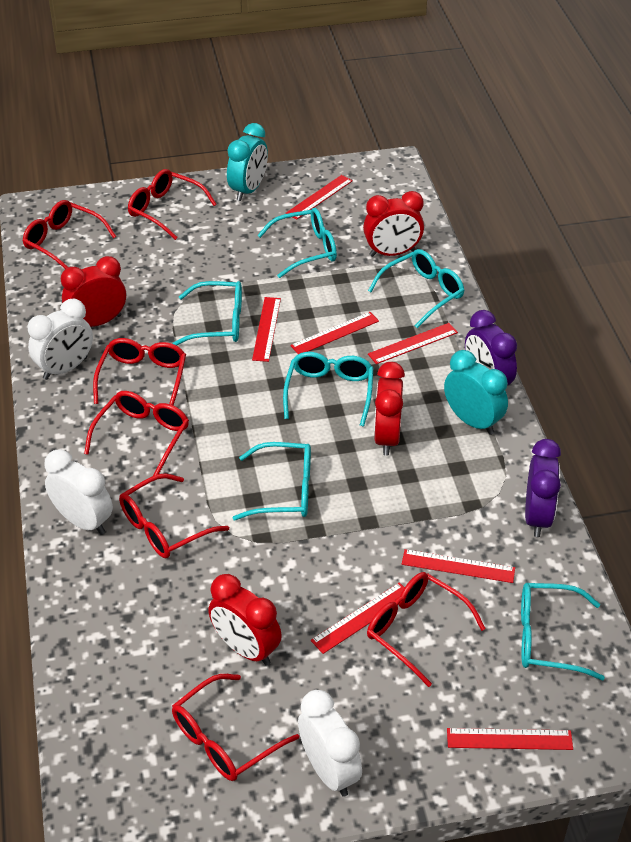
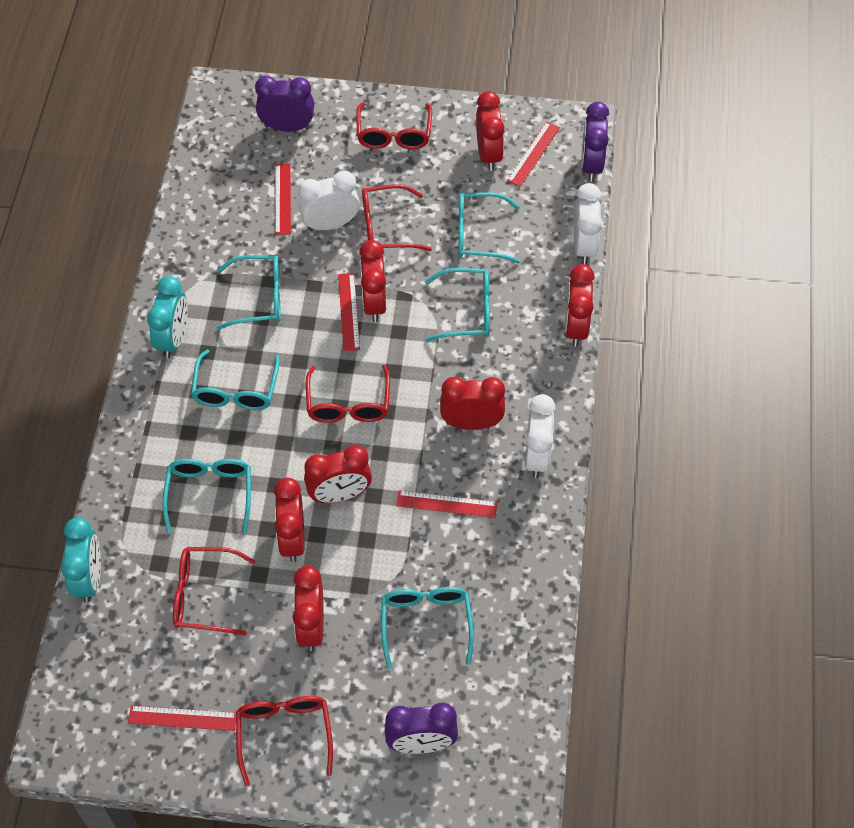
purple clock: 2 -> 3
red clock: 4 -> 7
red glasses: 7 -> 5
red ruler: 7 -> 5

